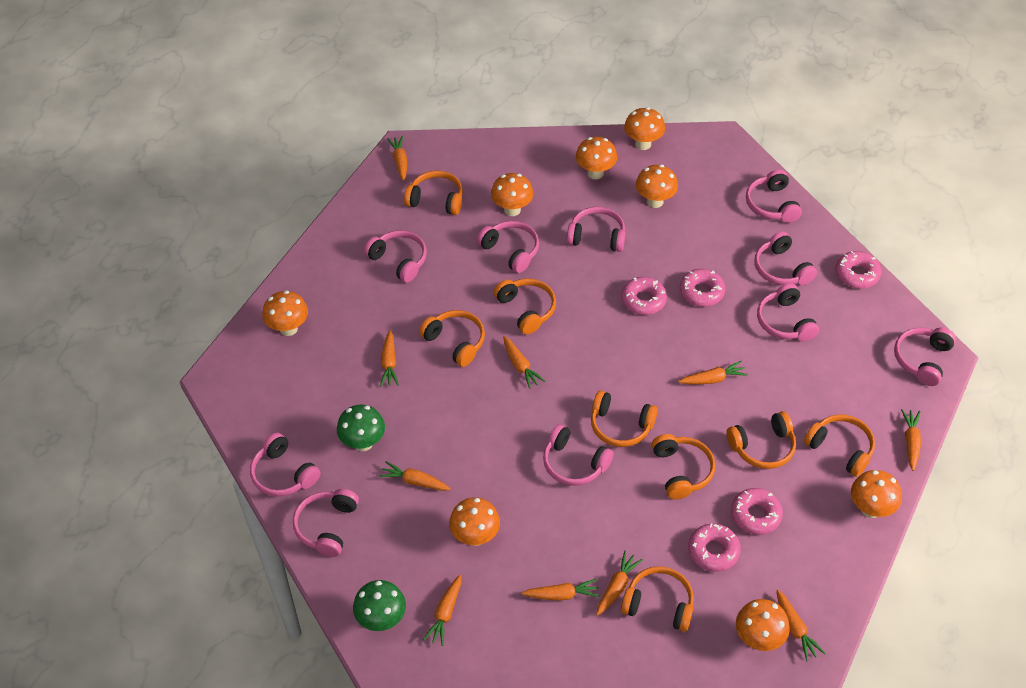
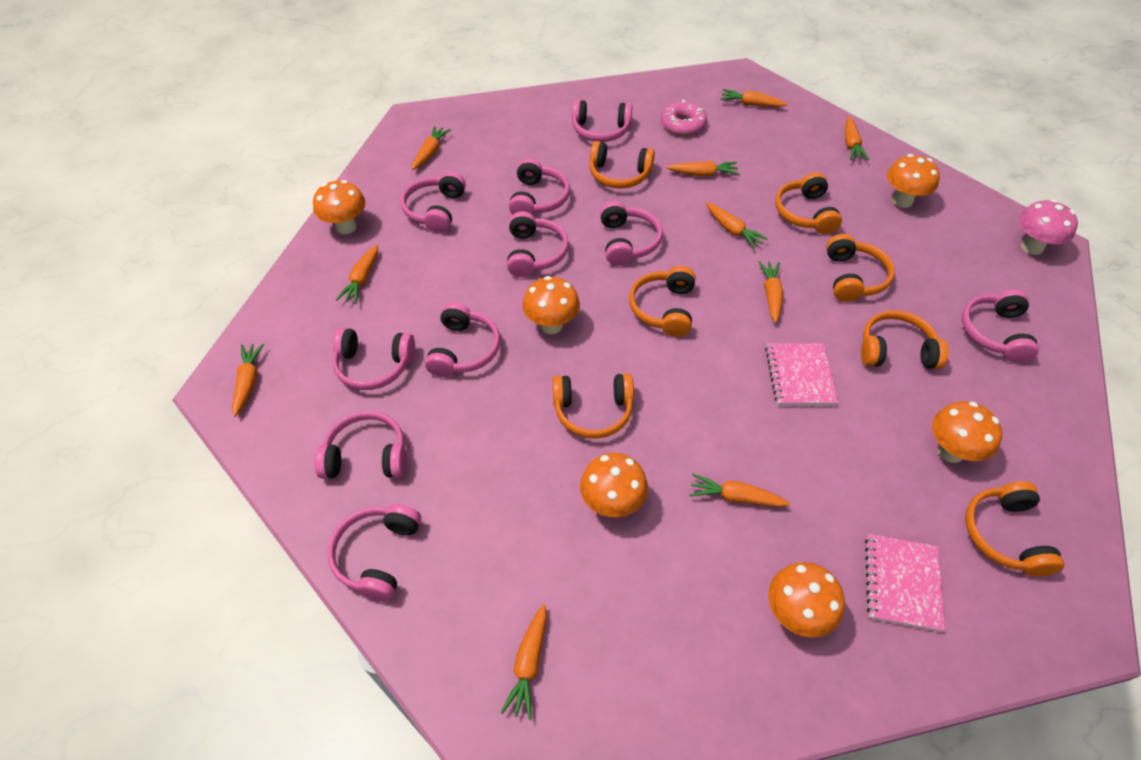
green mushroom: 2 -> 0
orange headphones: 8 -> 7
orange mushroom: 8 -> 6
pink donut: 5 -> 1
pink mushroom: 0 -> 1
pink notebook: 0 -> 2

